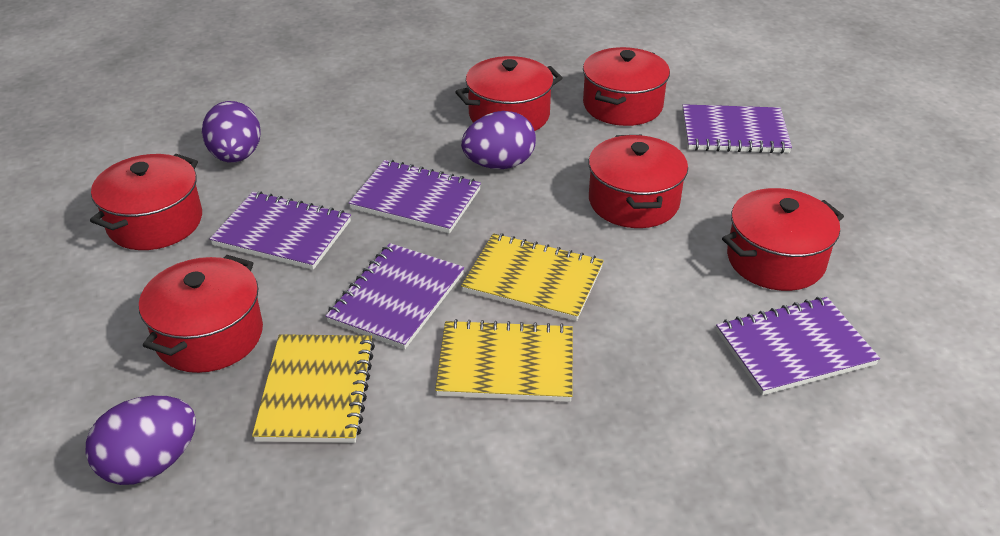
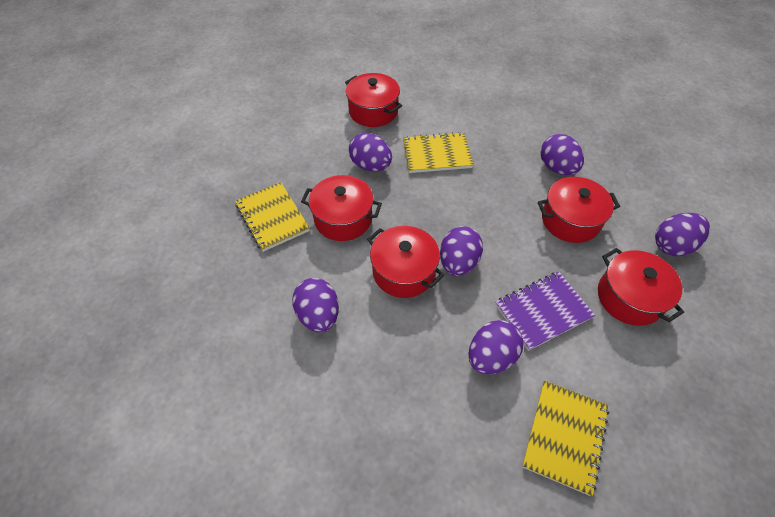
purple egg: 3 -> 6
purple notebook: 5 -> 1
red pot: 6 -> 5

